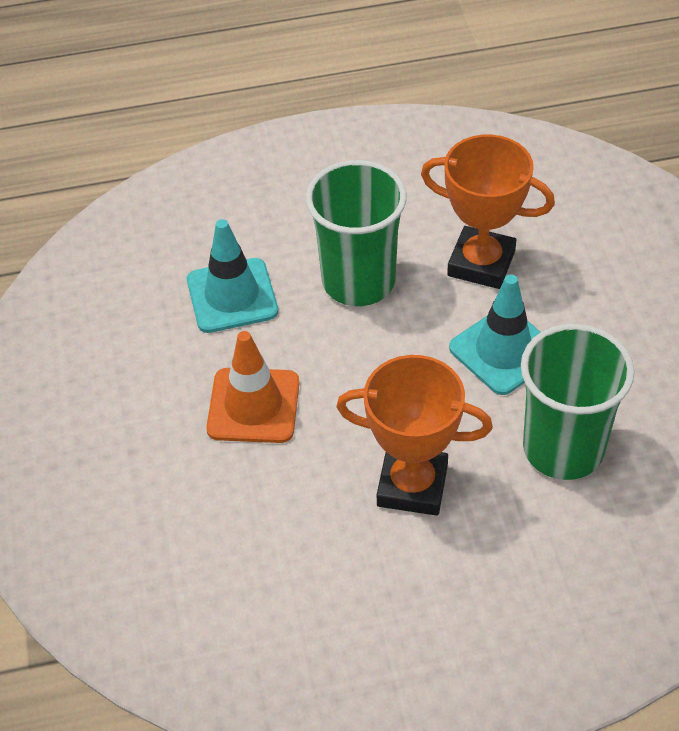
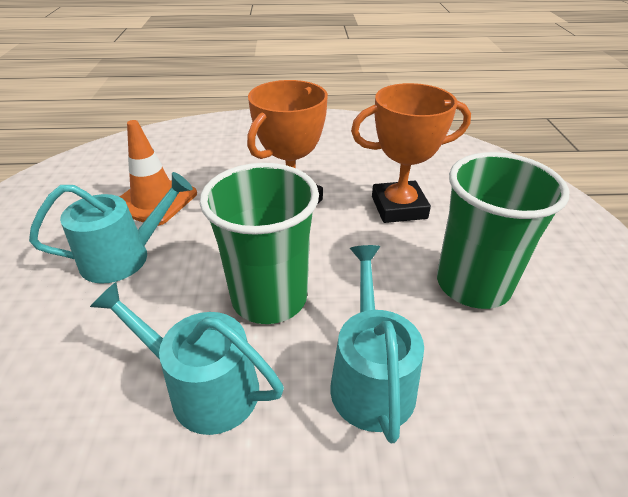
turquoise traffic cone: 2 -> 0
turquoise watering can: 0 -> 3

